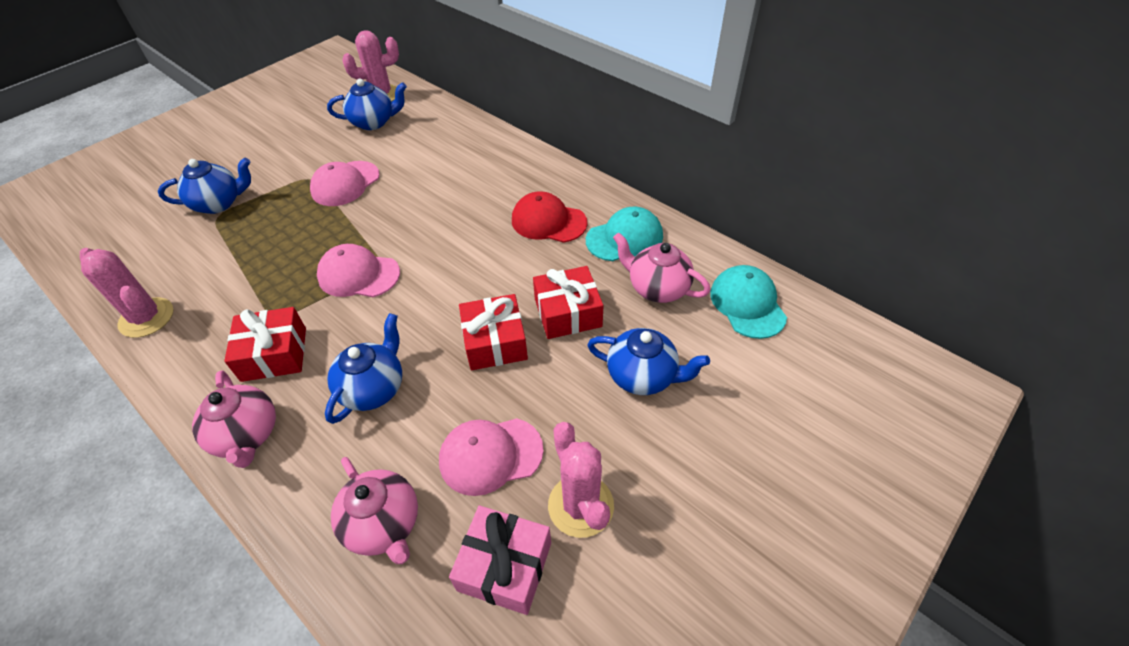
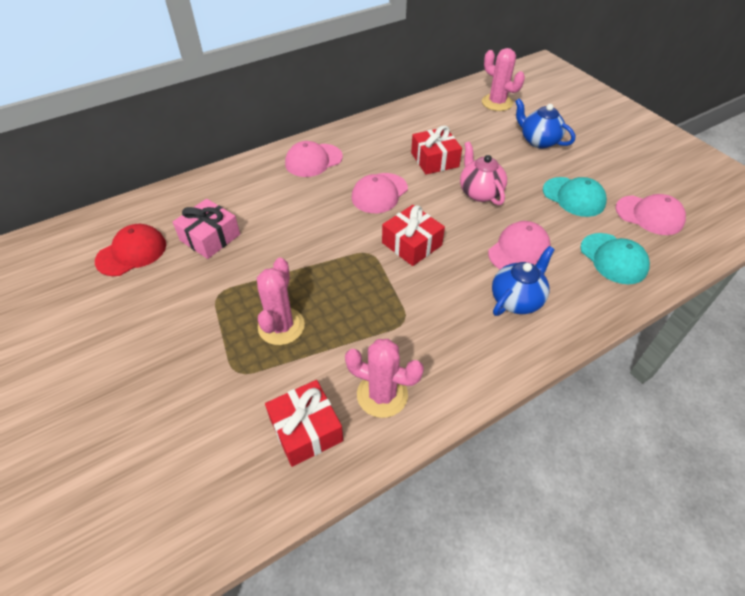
blue teapot: 4 -> 2
pink cap: 3 -> 4
pink teapot: 3 -> 1

